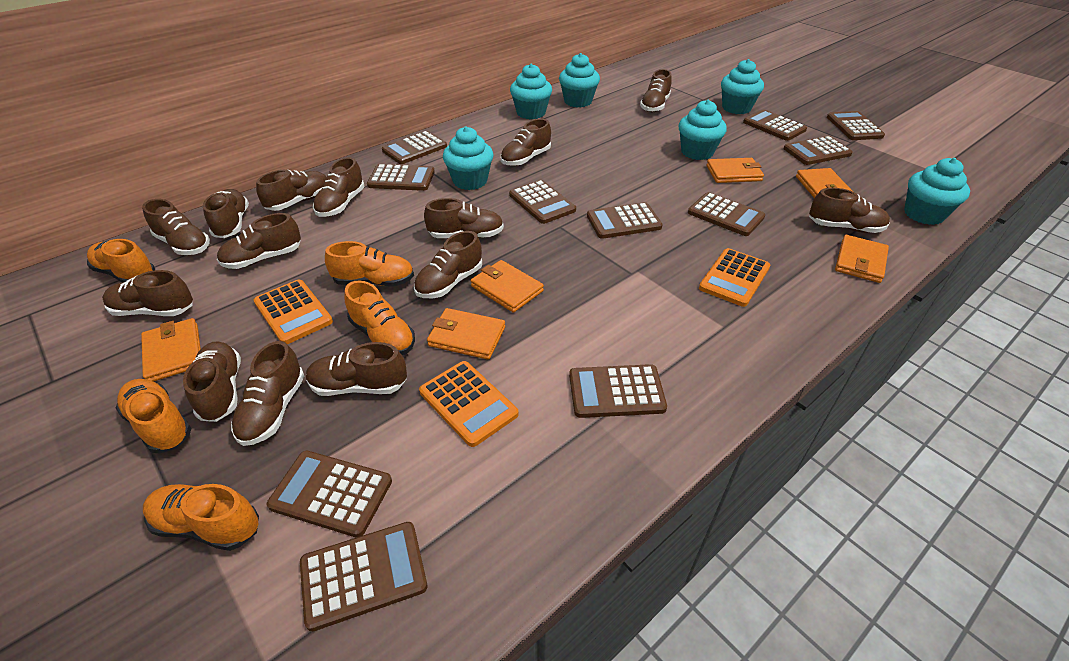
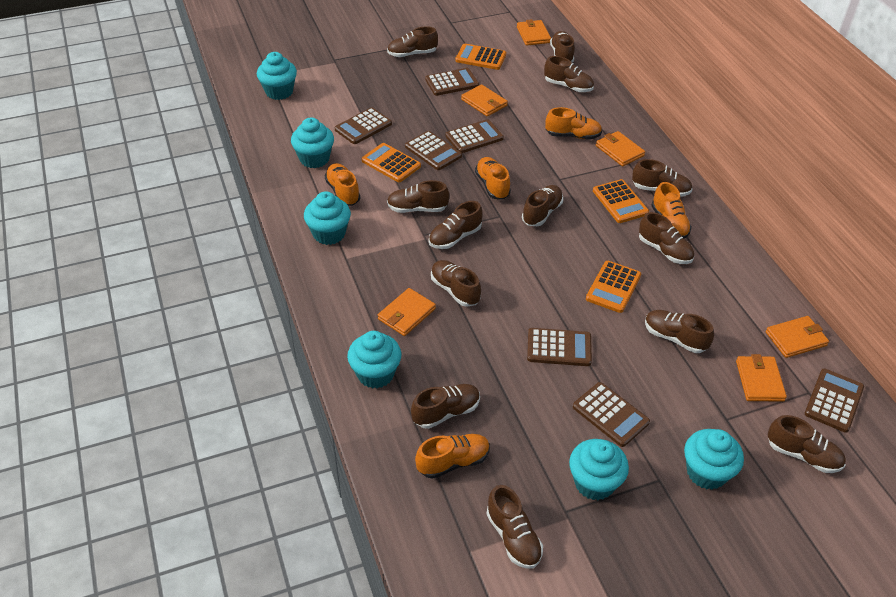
brown calculator: 11 -> 7
brown shoe: 14 -> 13
orange calculator: 3 -> 4

